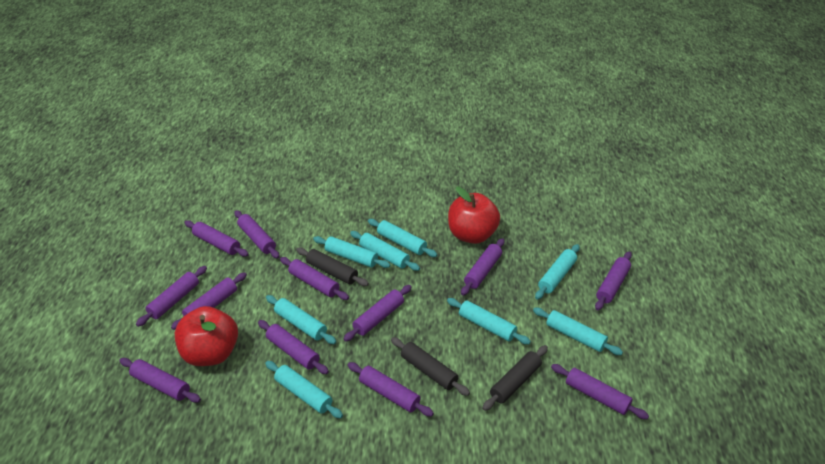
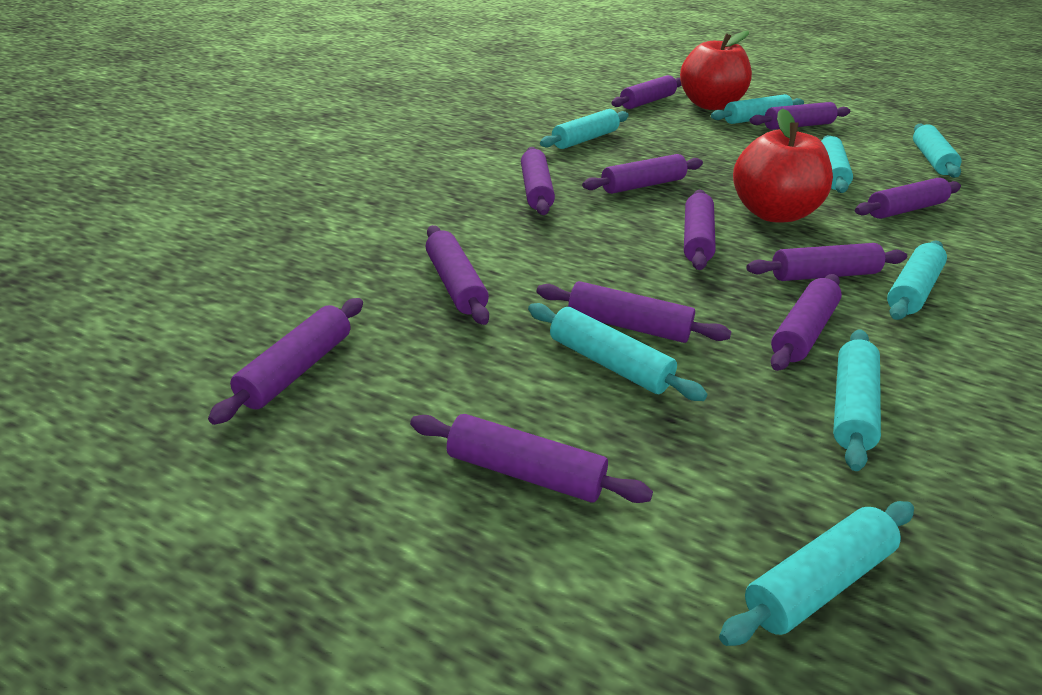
black rolling pin: 3 -> 0

